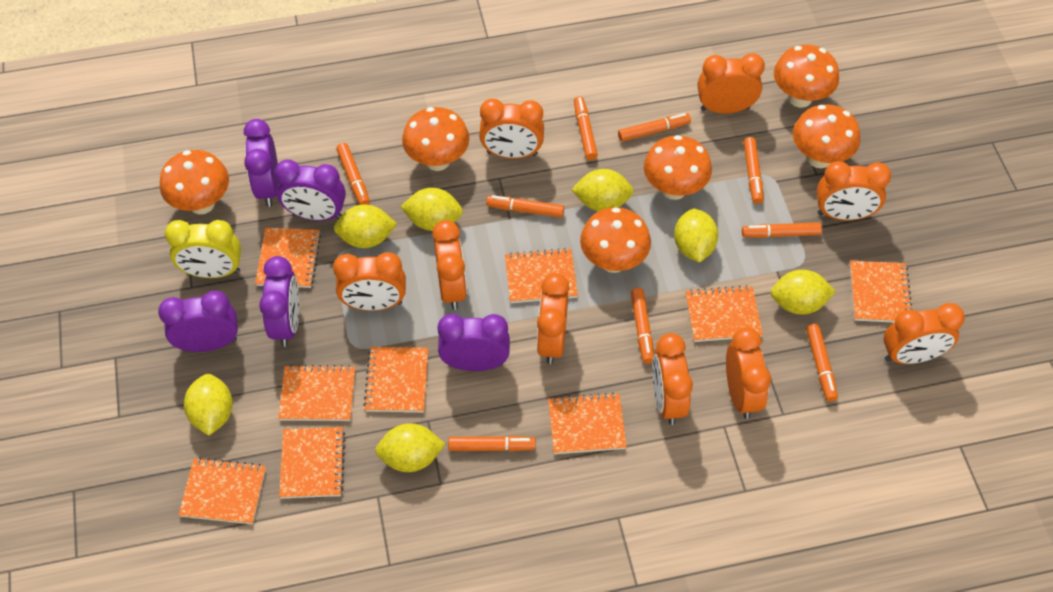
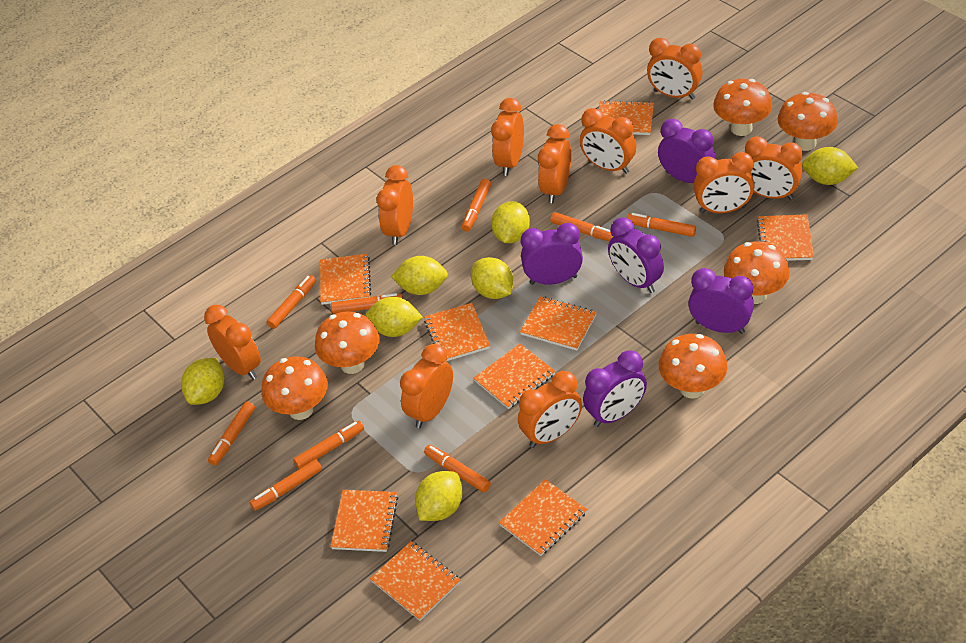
orange clock: 9 -> 10
yellow clock: 1 -> 0

